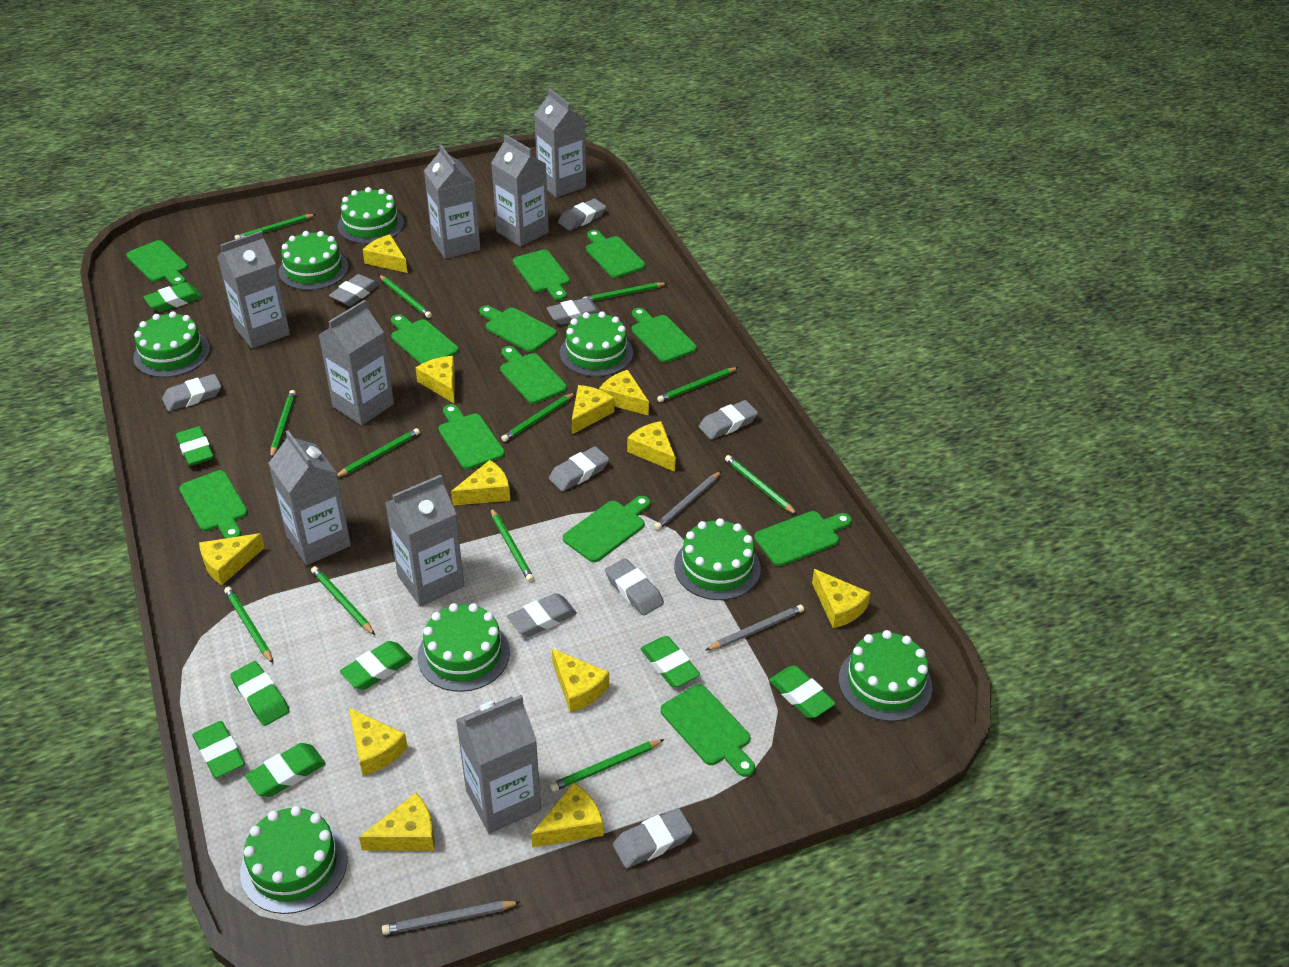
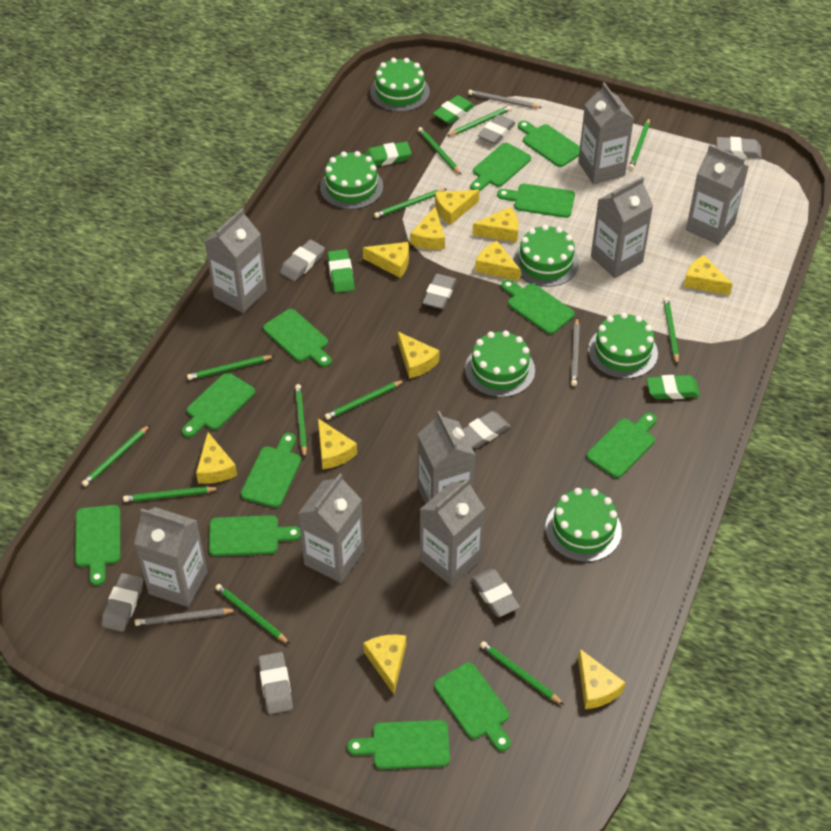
green cake: 8 -> 6
green eraser: 8 -> 4
grey eraser: 9 -> 8
yellow cheese: 12 -> 11

